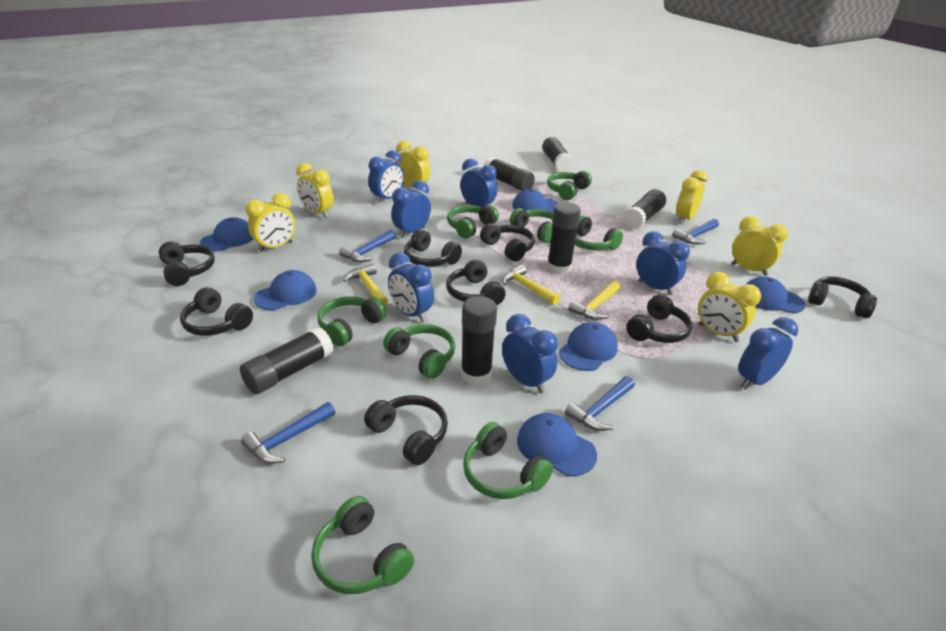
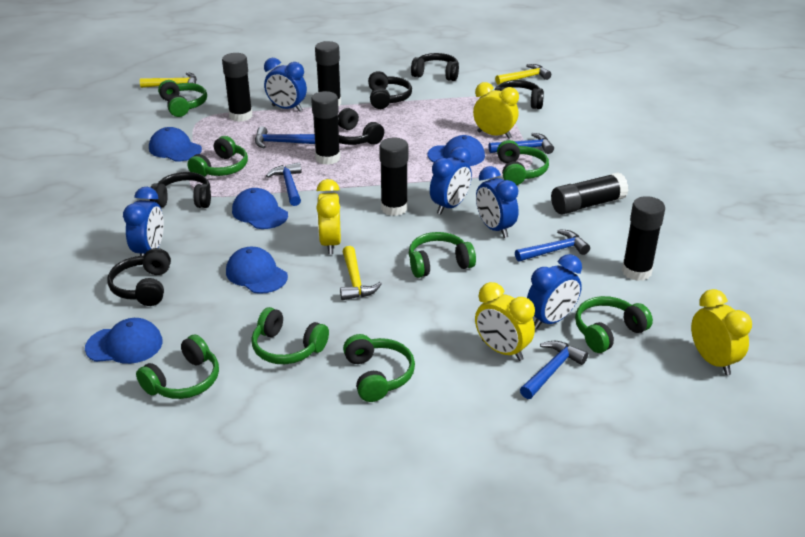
black headphones: 8 -> 6
blue cap: 6 -> 5
blue clock: 7 -> 5
blue hammer: 4 -> 5
yellow clock: 6 -> 4

